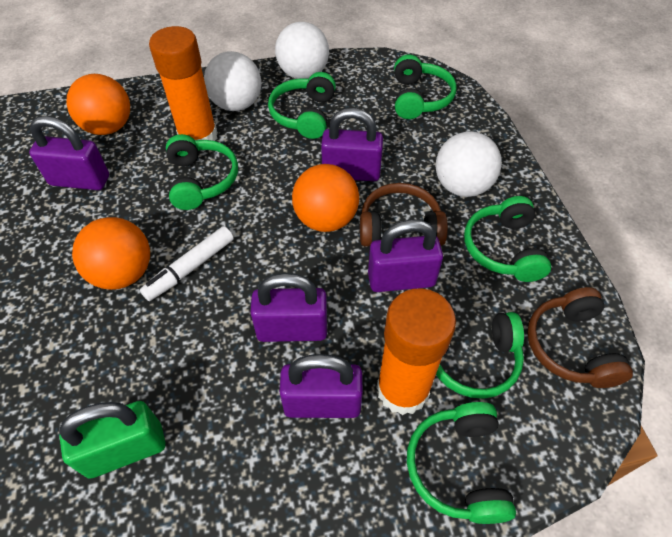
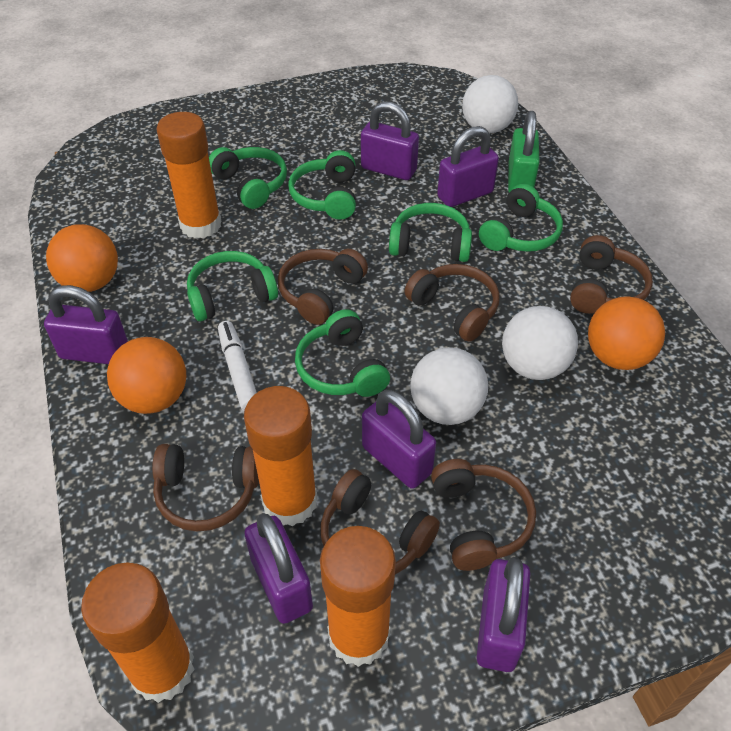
brown headphones: 2 -> 6
orange glue stick: 2 -> 4
purple padlock: 5 -> 6

